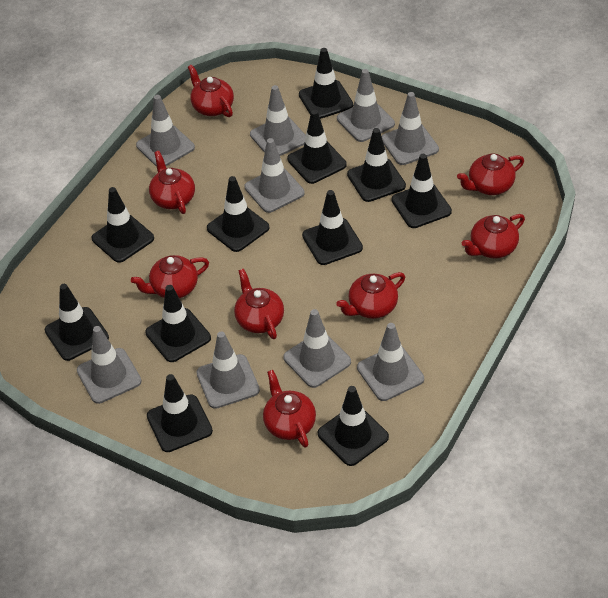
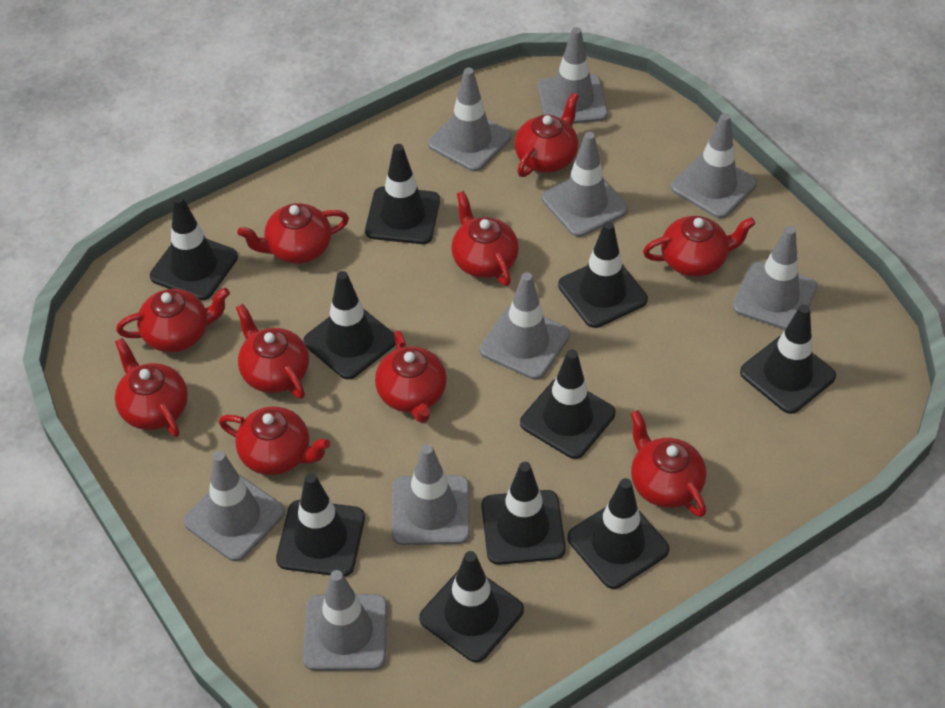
black traffic cone: 11 -> 10
red teapot: 8 -> 10

